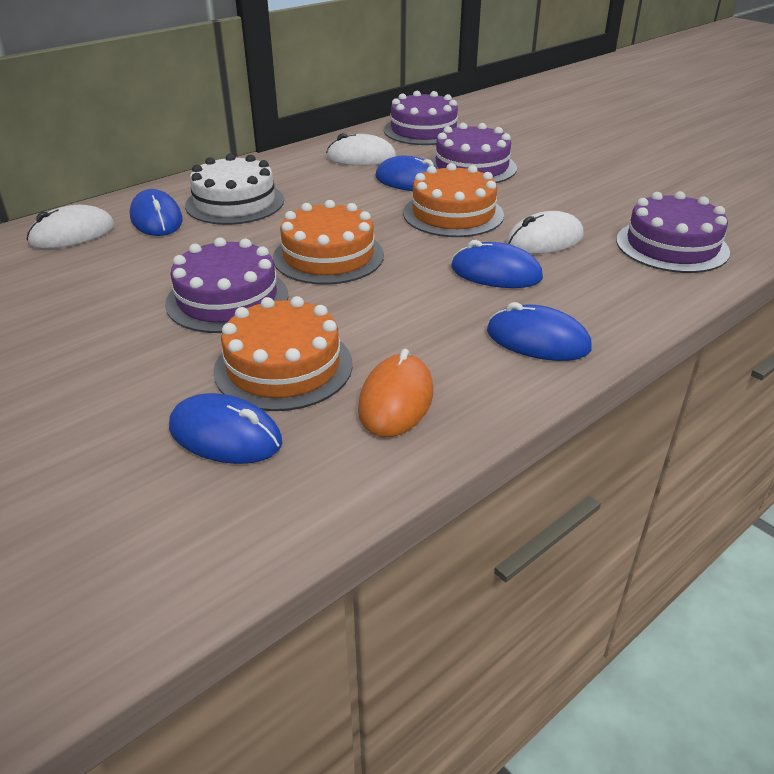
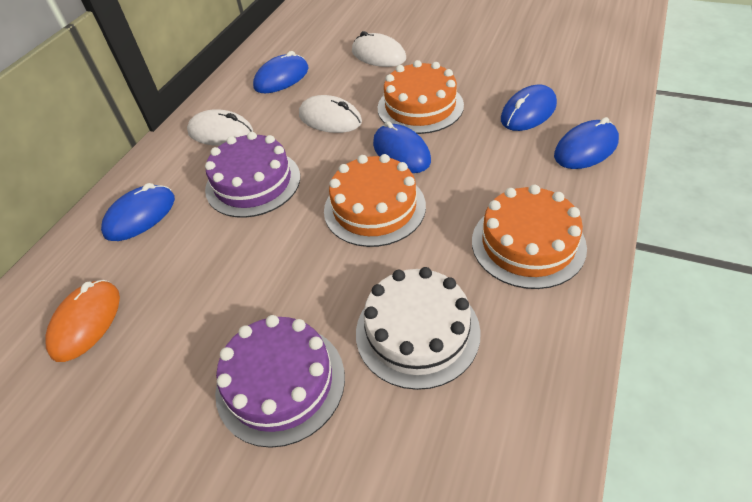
purple cake: 4 -> 2

